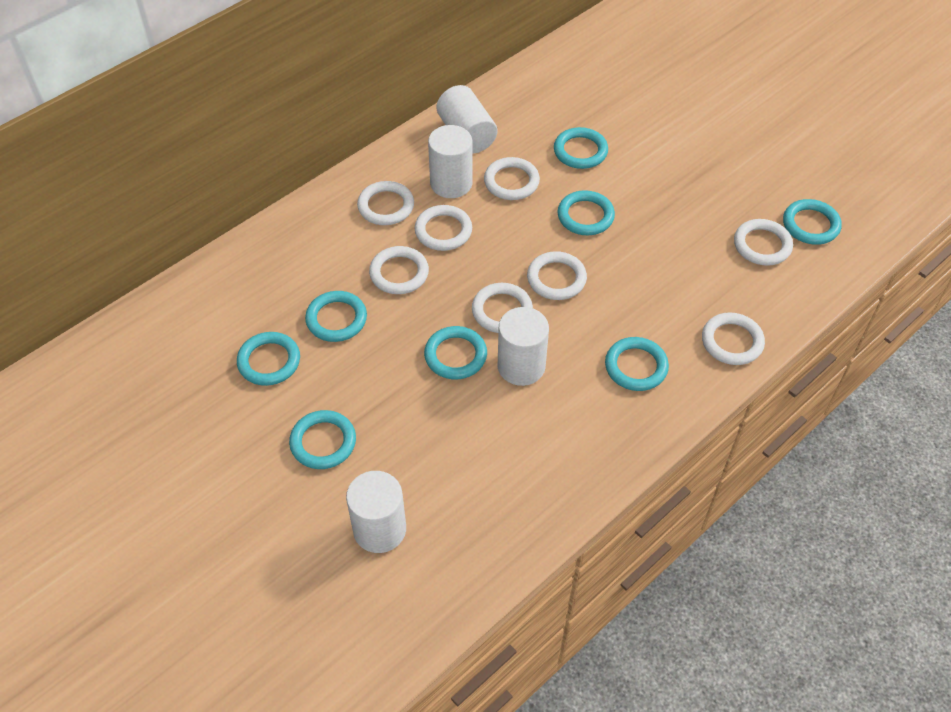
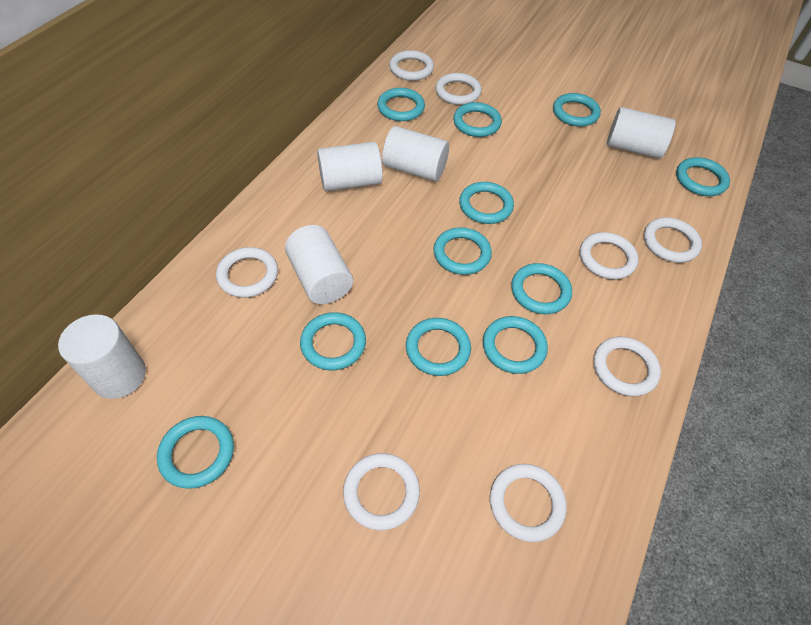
turquoise ring: 8 -> 11
white cylinder: 4 -> 5

